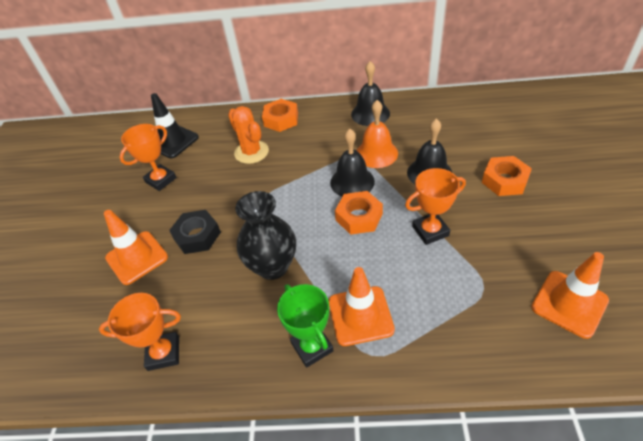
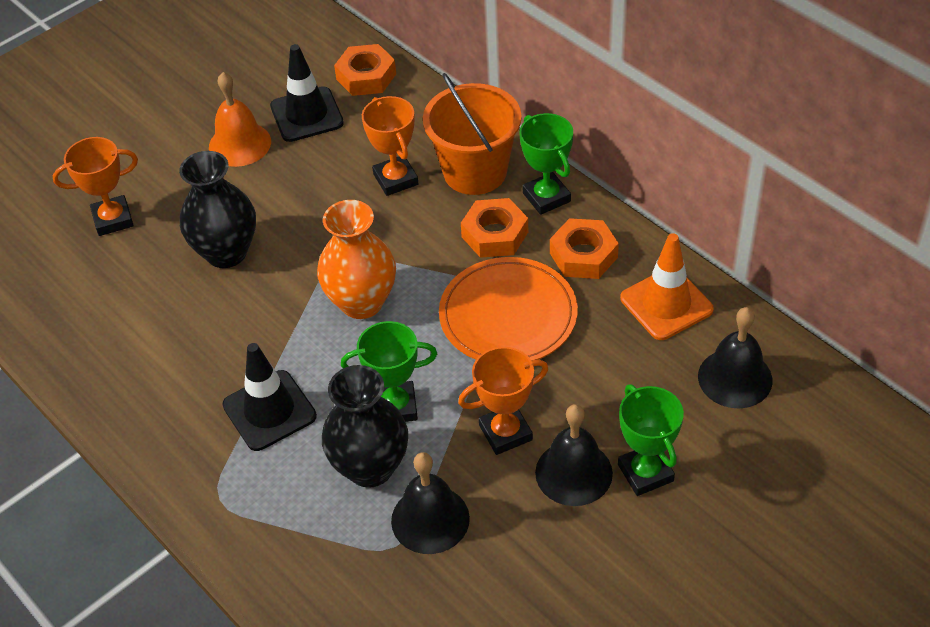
black nut: 1 -> 0
black traffic cone: 1 -> 2
black vase: 1 -> 2
green trophy: 1 -> 3
orange bucket: 0 -> 1
orange cactus: 1 -> 0
orange plate: 0 -> 1
orange traffic cone: 3 -> 1
orange vase: 0 -> 1

